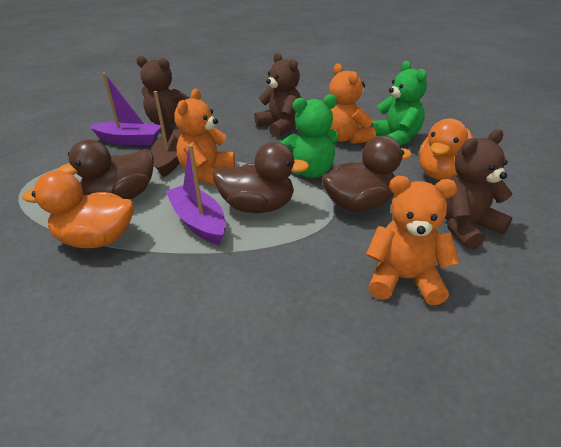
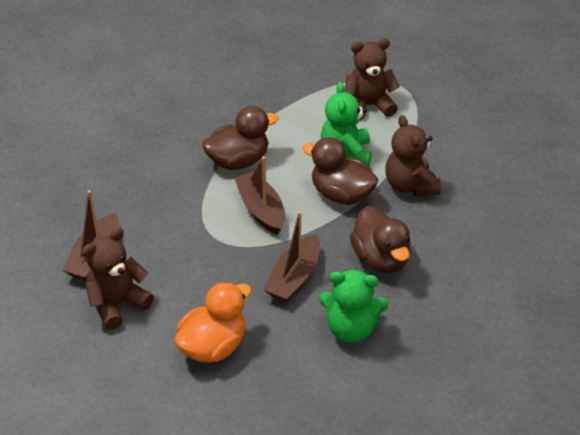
brown boat: 1 -> 3
orange duck: 2 -> 1
orange teddy bear: 3 -> 0
purple boat: 2 -> 0

